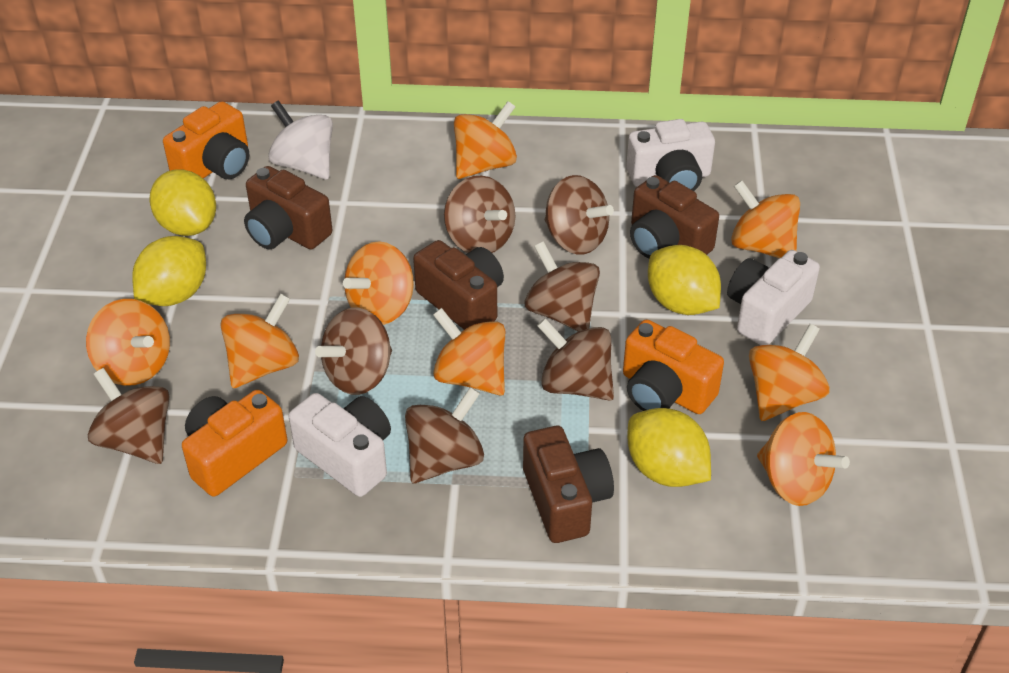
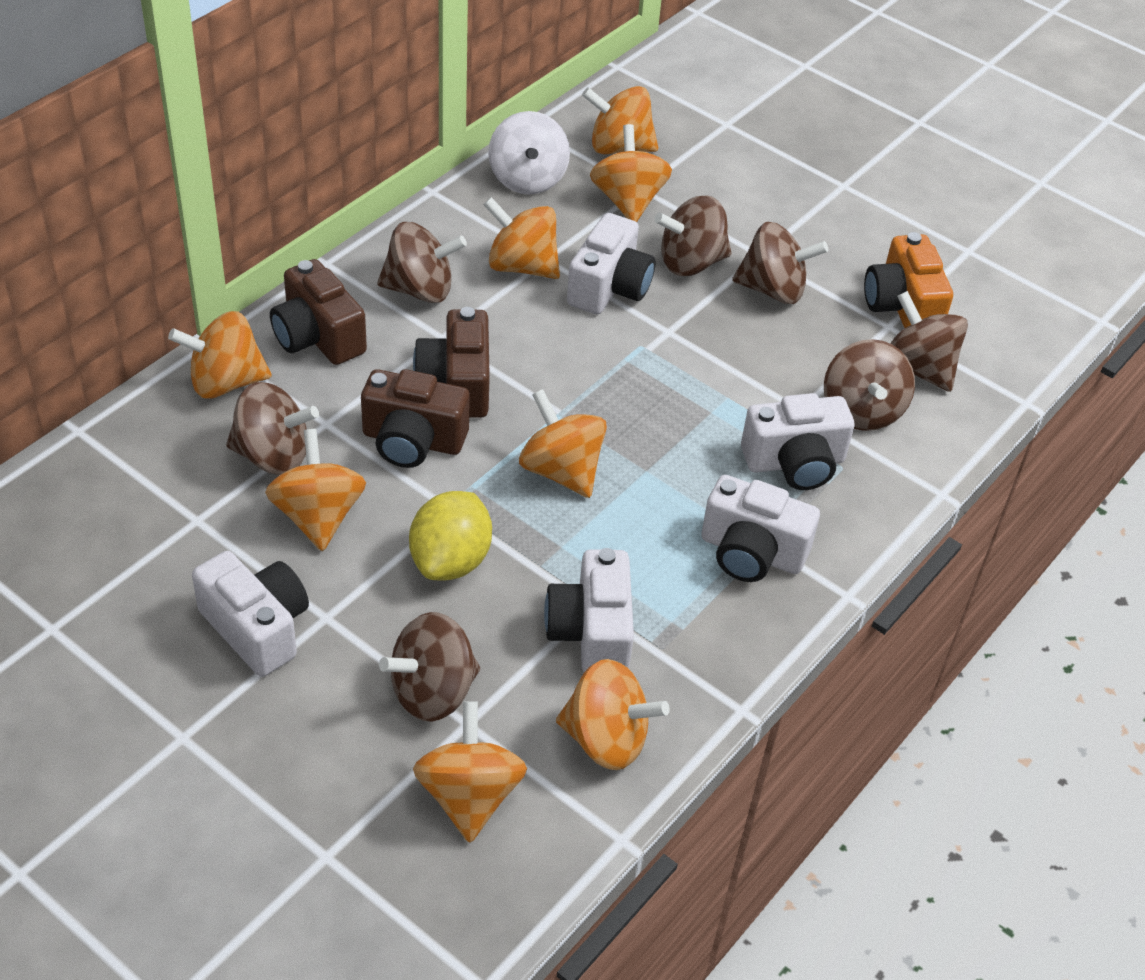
brown camera: 4 -> 3
orange camera: 3 -> 1
white camera: 3 -> 5
yellow lemon: 4 -> 1

